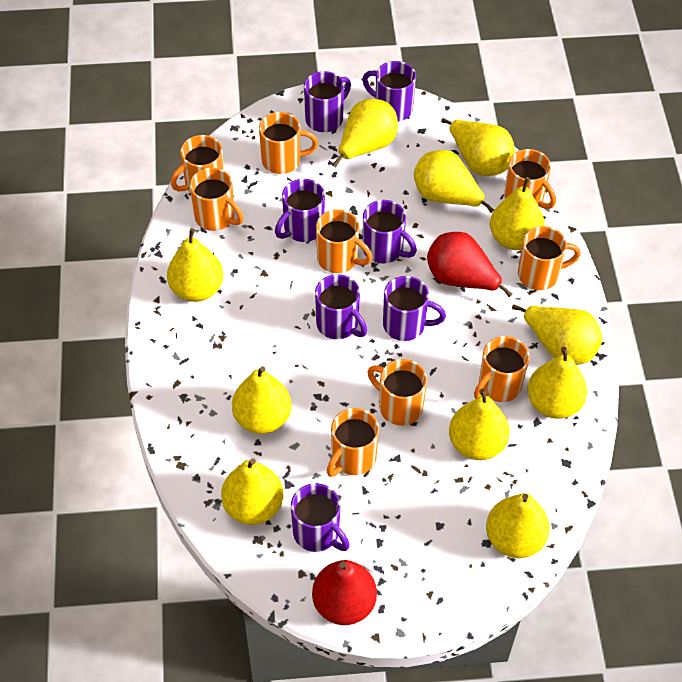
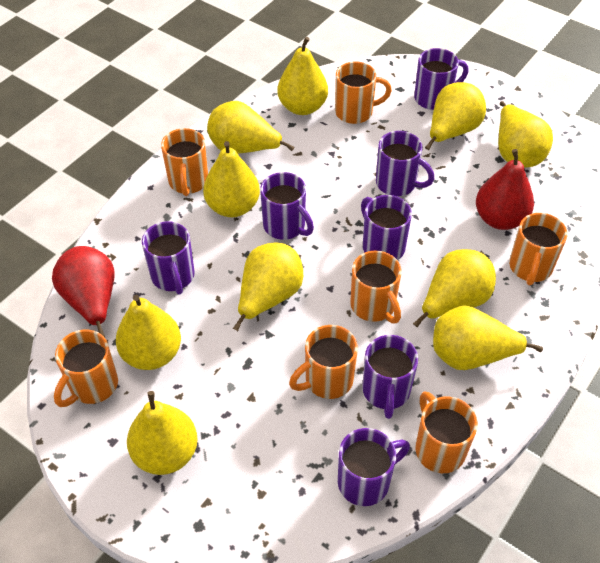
orange mug: 9 -> 7
yellow pear: 11 -> 10

